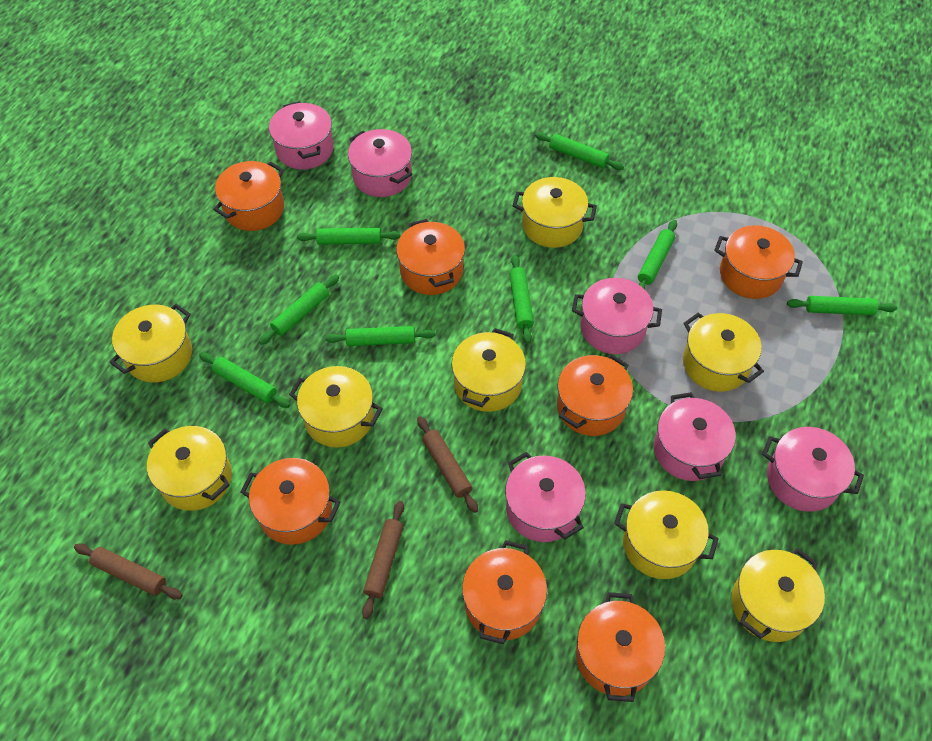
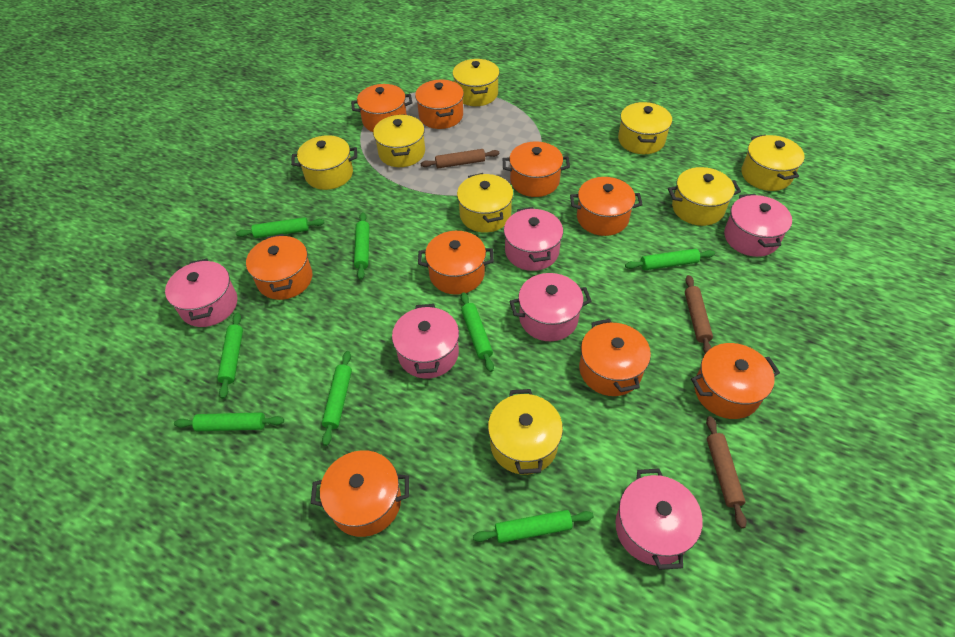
orange pot: 7 -> 9

